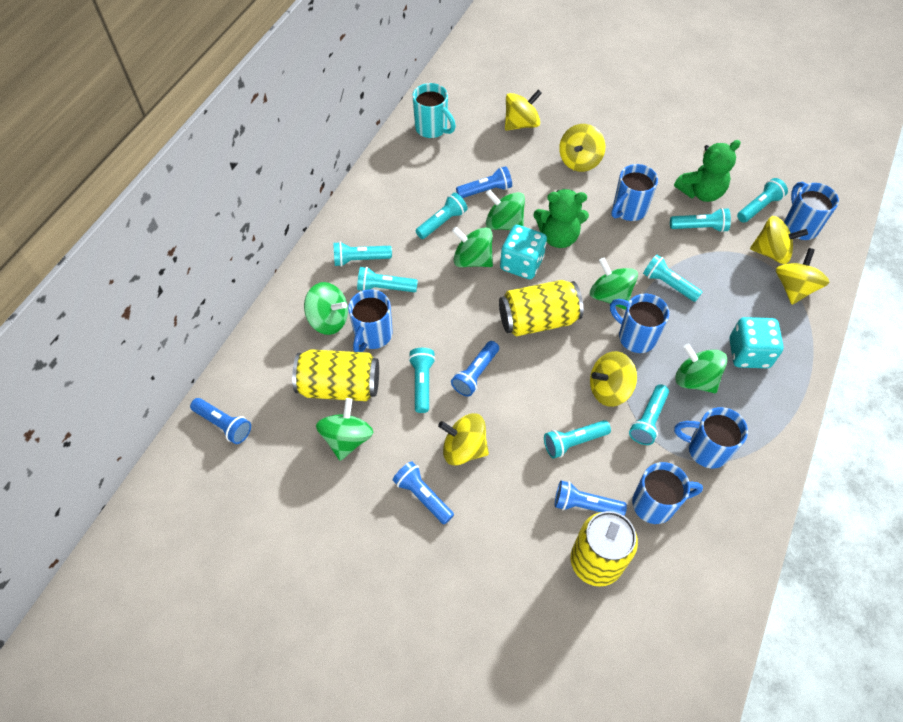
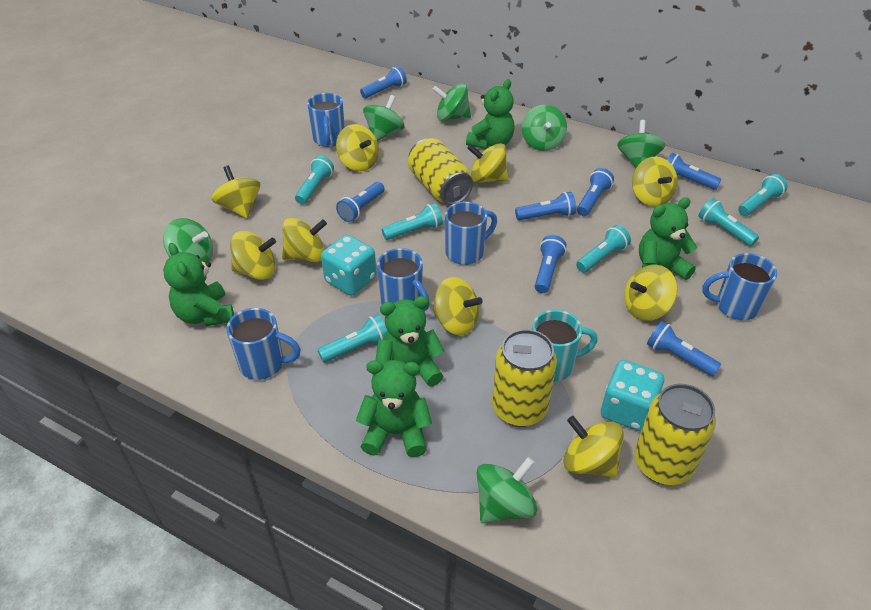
blue flashlight: 5 -> 7
blue mug: 6 -> 5
green teddy bear: 2 -> 5
turquoise flashlight: 9 -> 6
yellow spinning top: 6 -> 9

